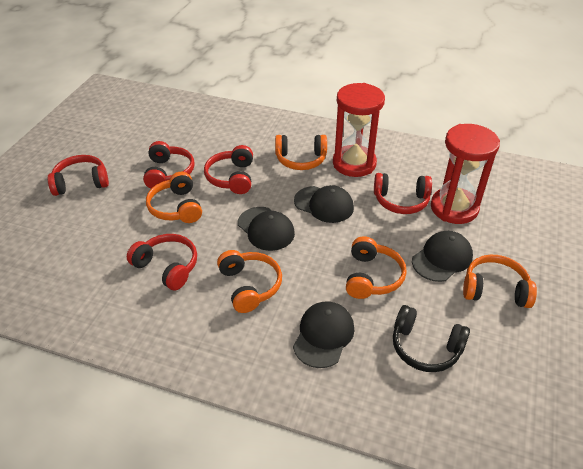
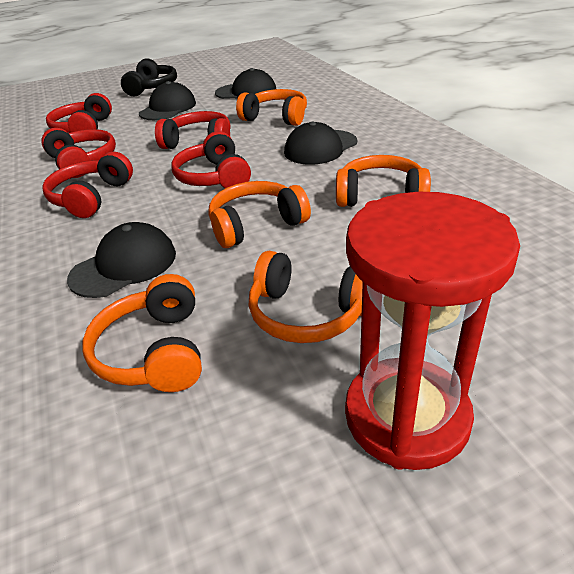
red hourglass: 2 -> 1

